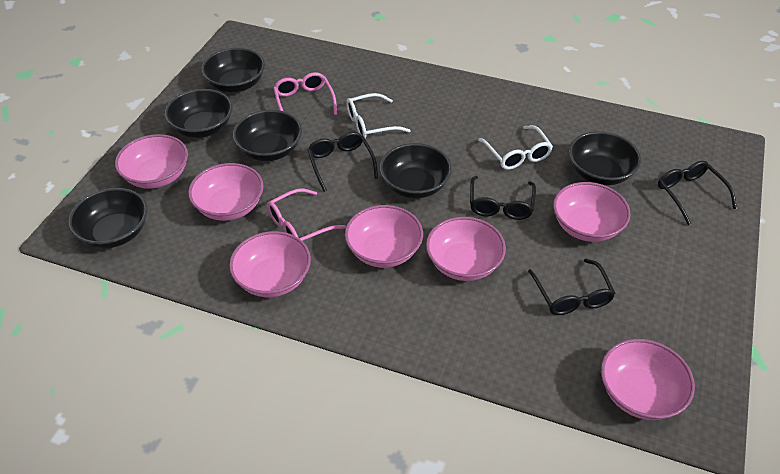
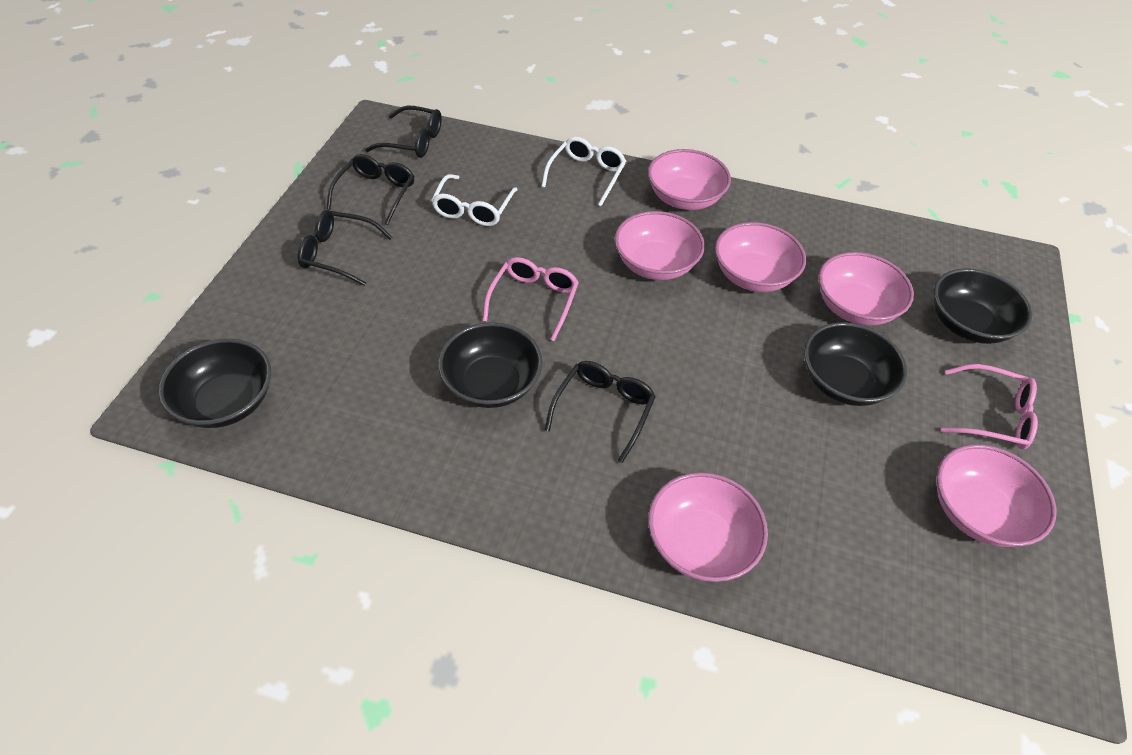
black bowl: 6 -> 4
pink bowl: 7 -> 6

